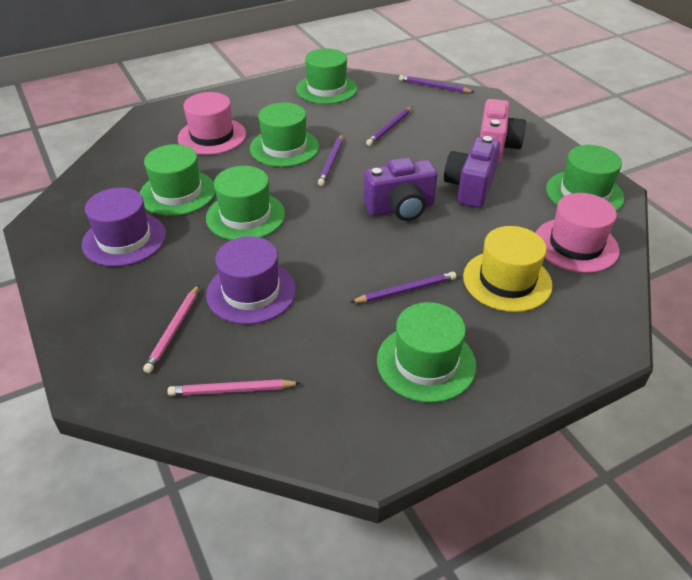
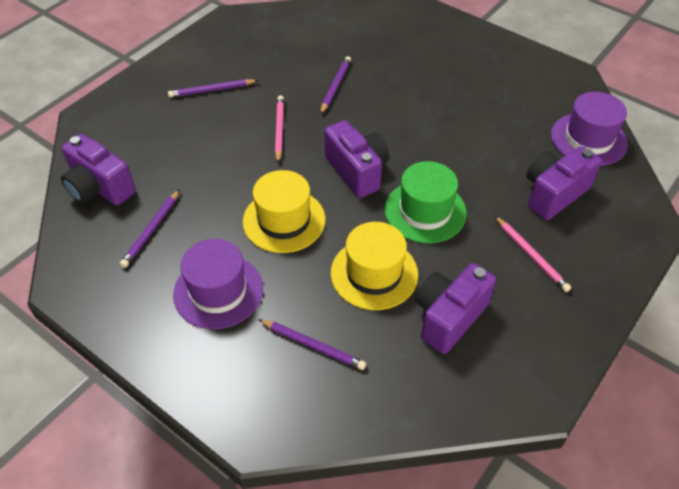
green hat: 6 -> 1
pink camera: 1 -> 0
pink hat: 2 -> 0
purple camera: 2 -> 4
yellow hat: 1 -> 2

